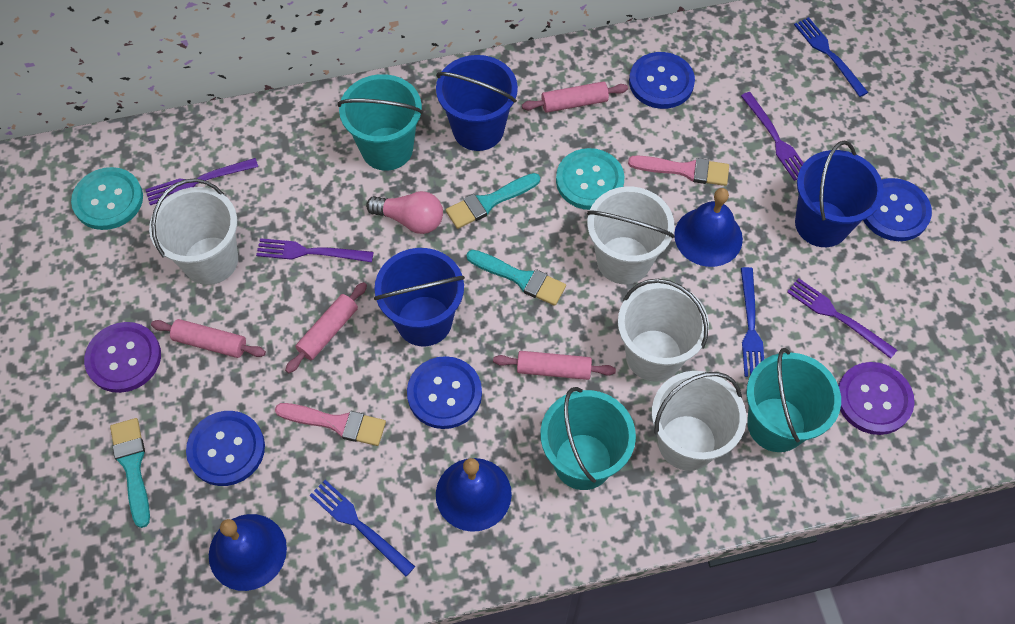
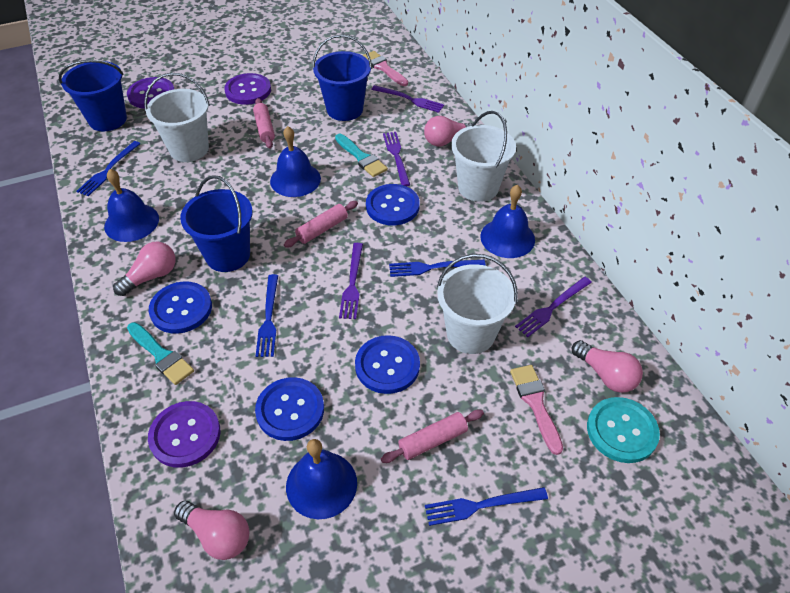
blue bell: 3 -> 4
blue fork: 3 -> 4
pink light bulb: 1 -> 4
pink rolling pin: 4 -> 3
purple button: 2 -> 3
turquoise brush: 3 -> 2
turquoise bucket: 3 -> 0
turquoise button: 2 -> 1
white bucket: 4 -> 3

